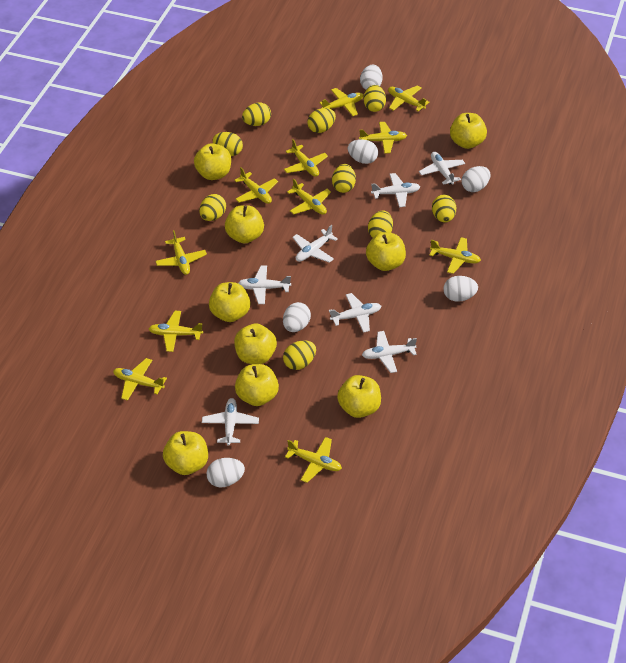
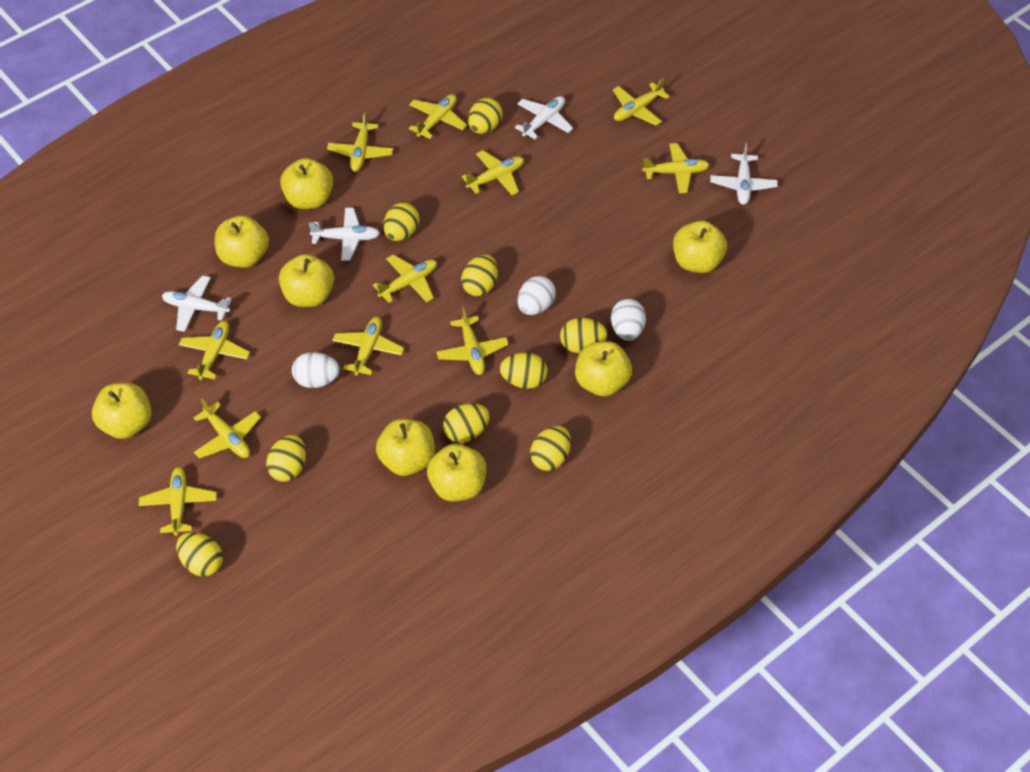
white egg: 6 -> 3
white plane: 7 -> 4
yellow apple: 9 -> 8

